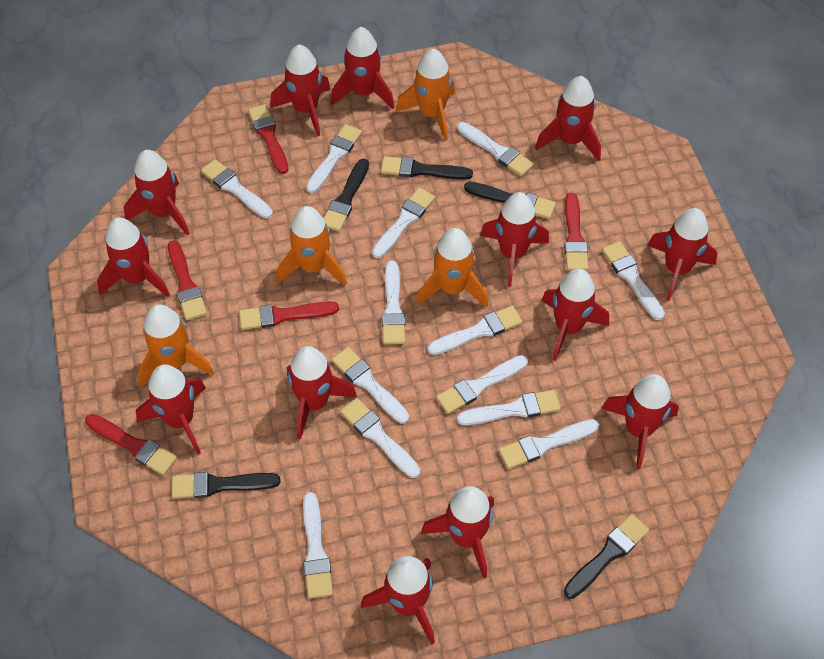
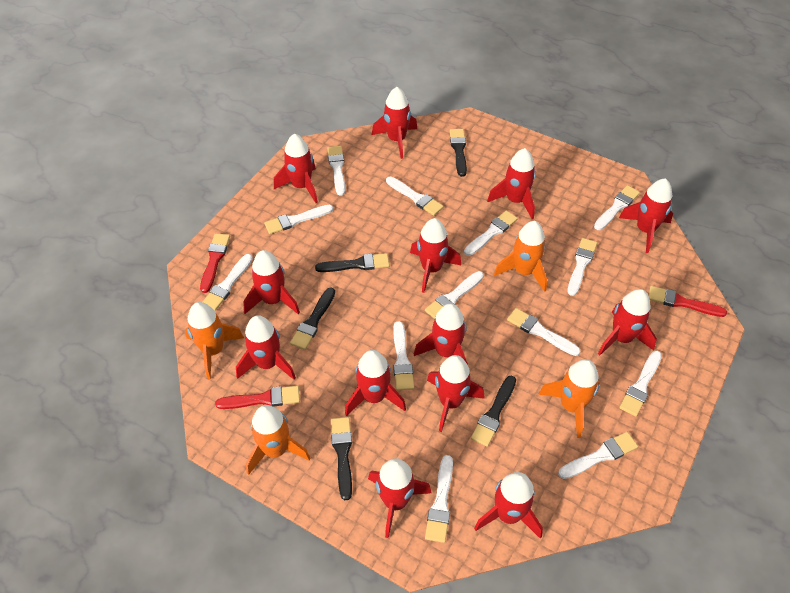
red brush: 5 -> 3

